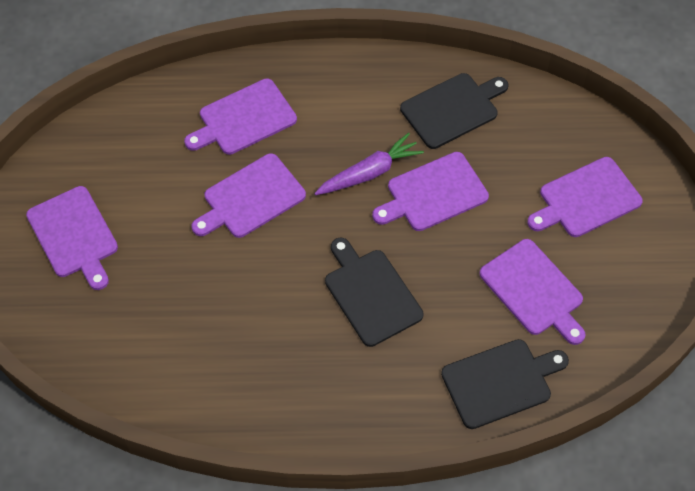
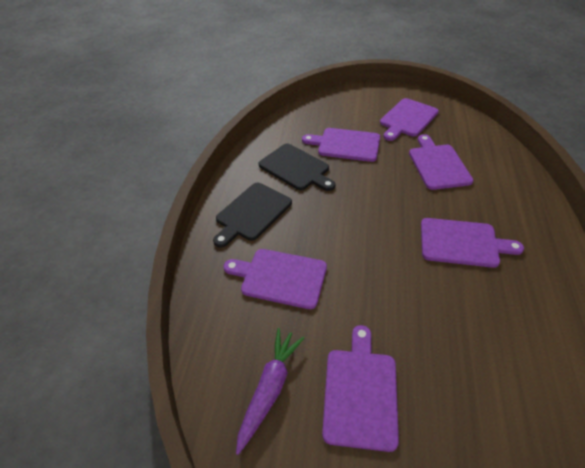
black cutting board: 3 -> 2

